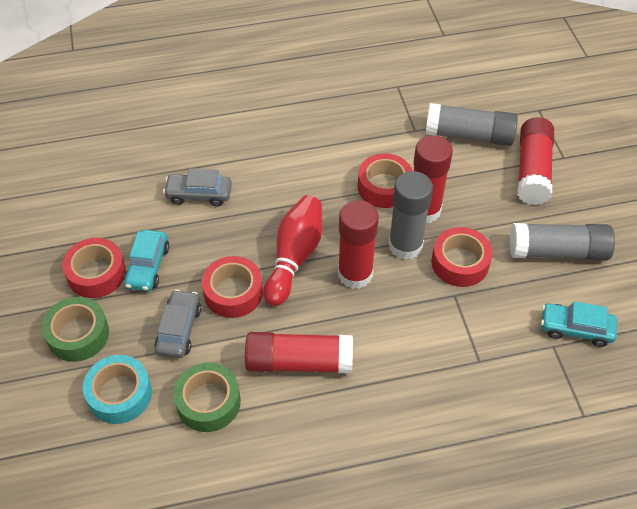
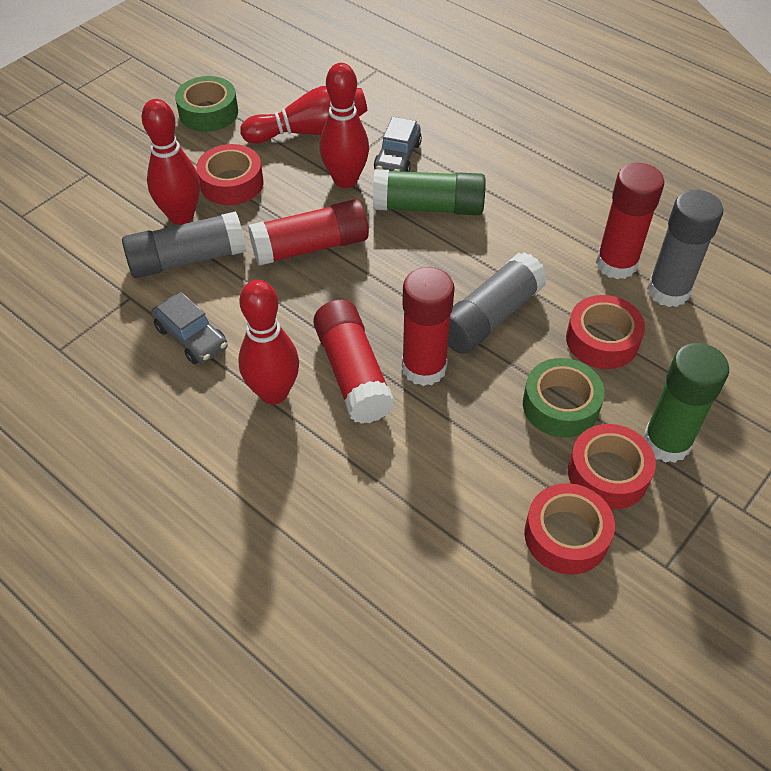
green glue stick: 0 -> 2
red bowling pin: 1 -> 4
turquoise car: 2 -> 0
turquoise tape: 1 -> 0

